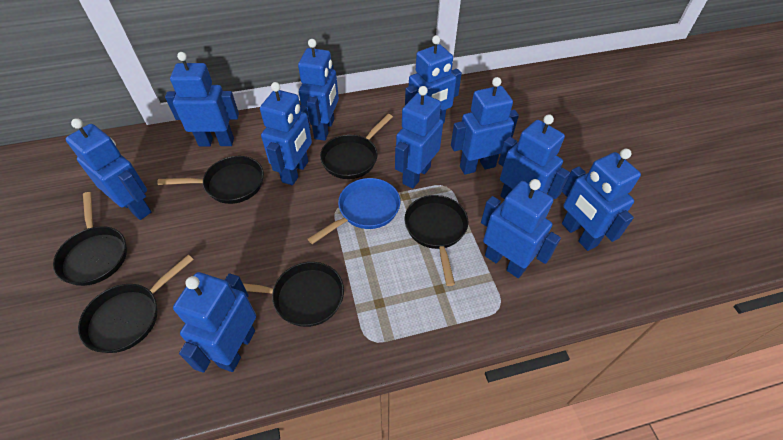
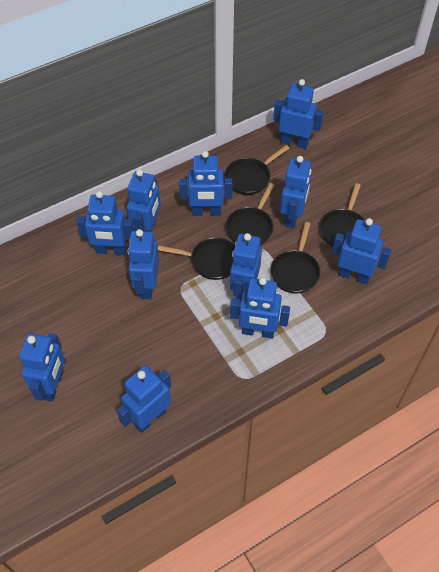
black pan: 6 -> 5
blue pan: 1 -> 0

